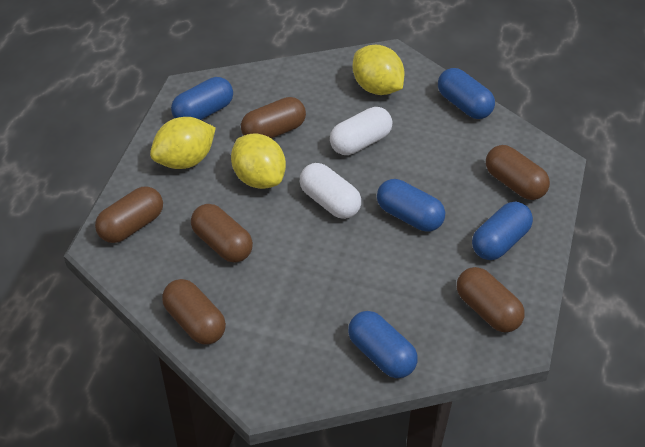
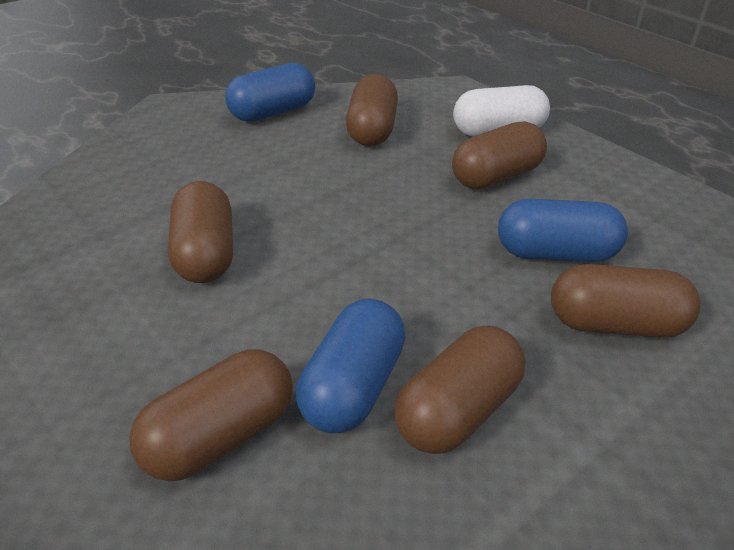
blue capsule: 5 -> 3
white capsule: 2 -> 1
yellow lemon: 3 -> 0

